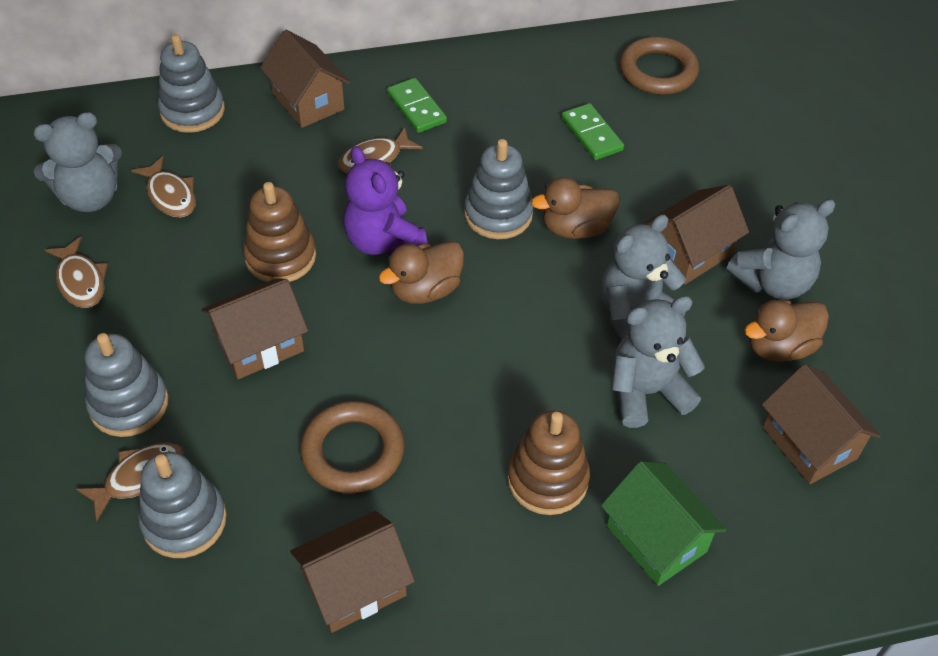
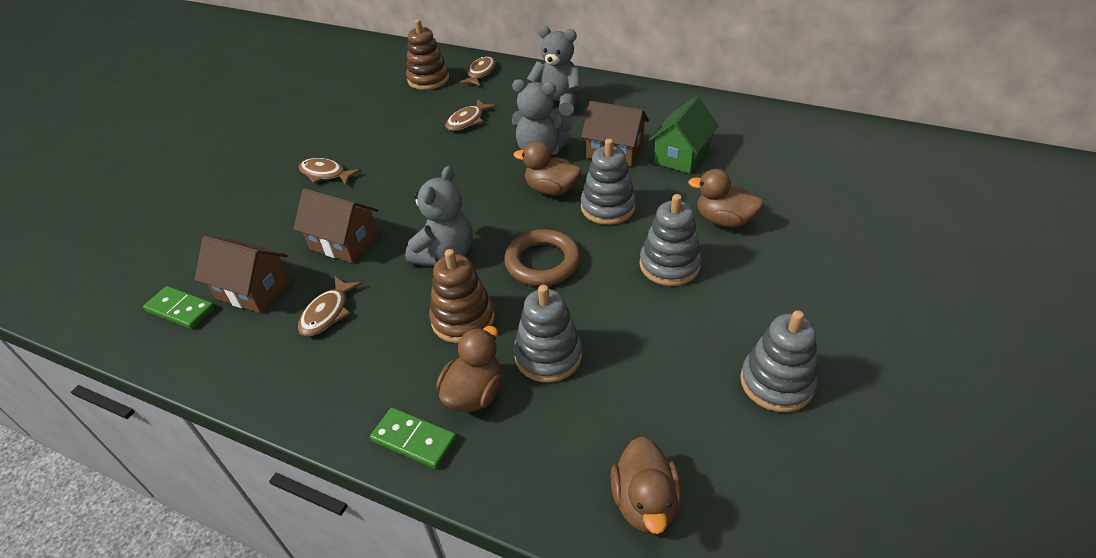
brown duck: 3 -> 4
brown house: 5 -> 3
brown ring: 2 -> 1
grey teddy bear: 4 -> 3
purple teddy bear: 1 -> 0

